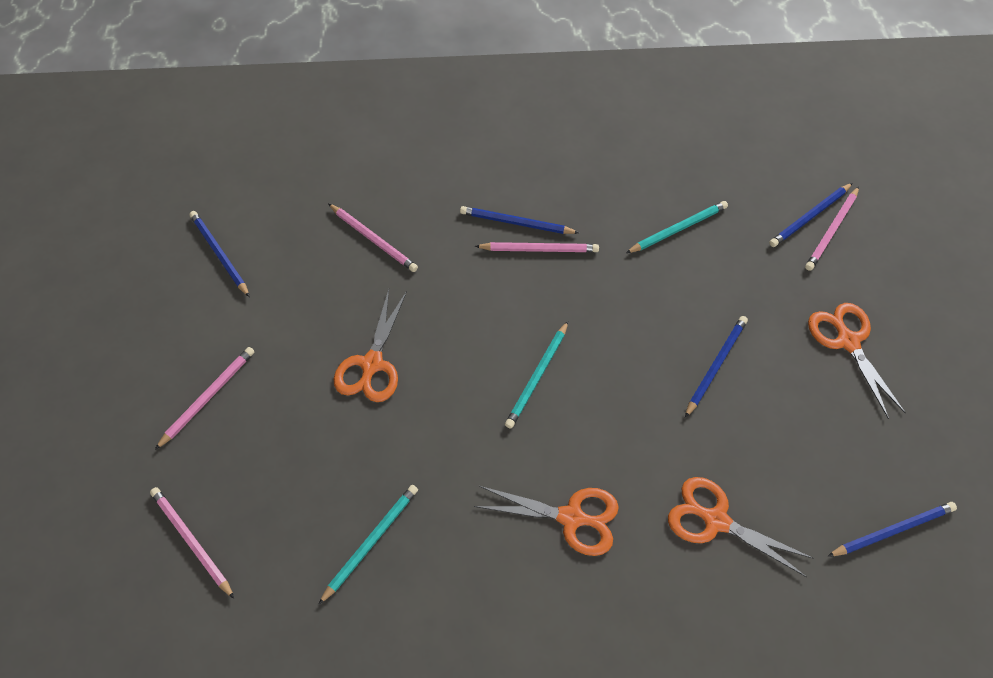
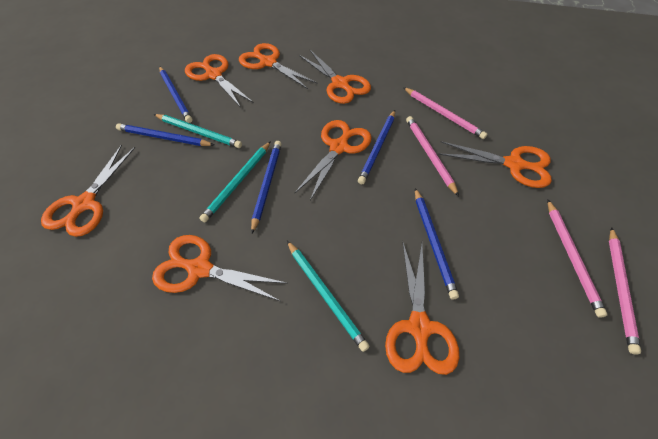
orange scissors: 4 -> 8
pink pencil: 5 -> 4

